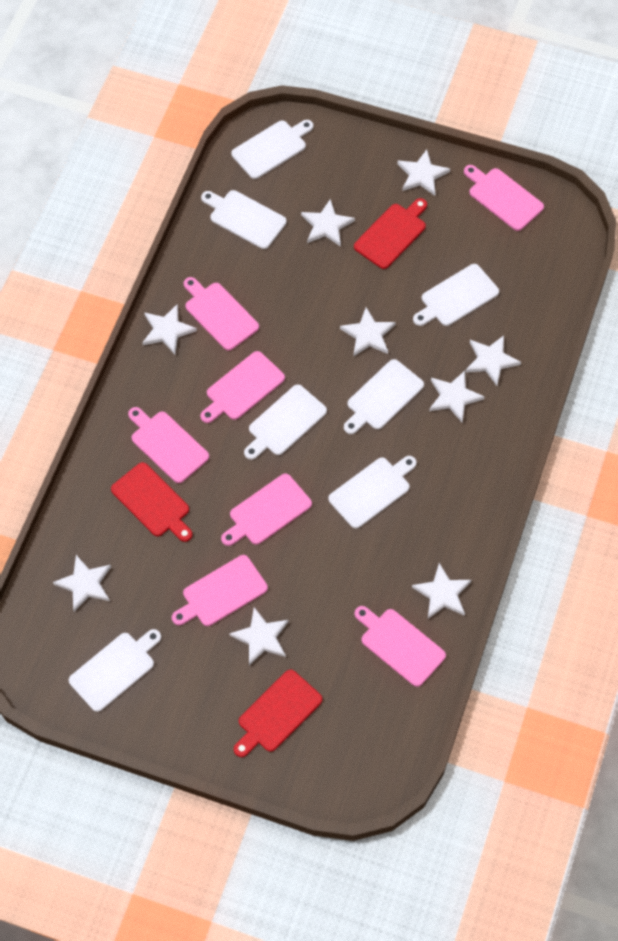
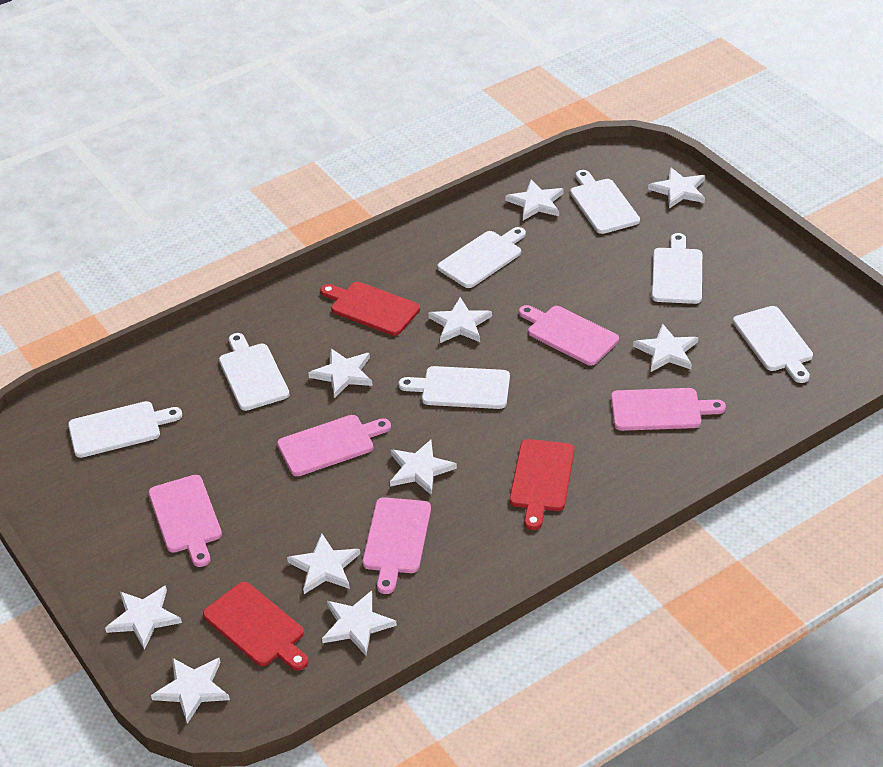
pink cutting board: 7 -> 5
white star: 9 -> 10

